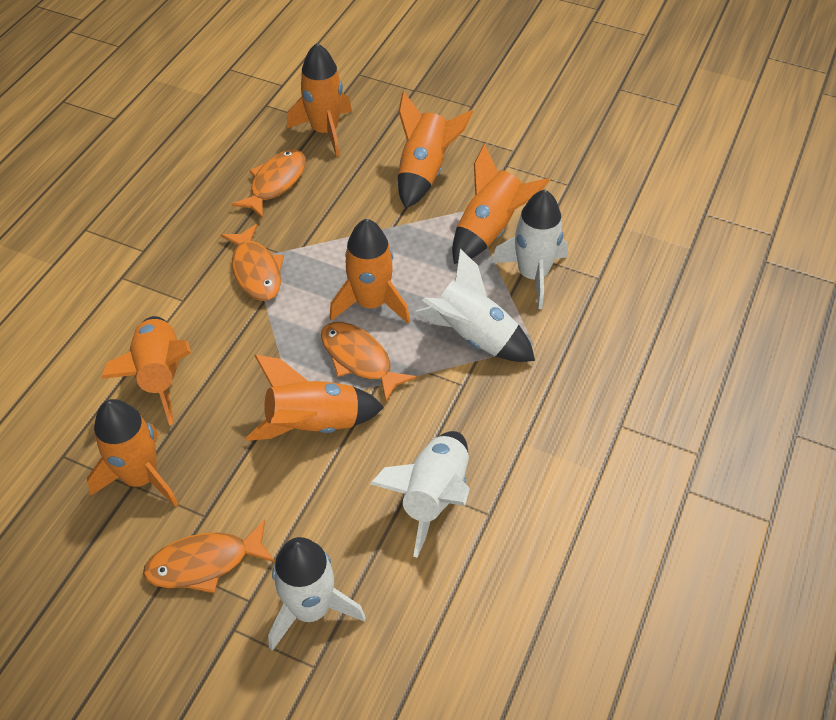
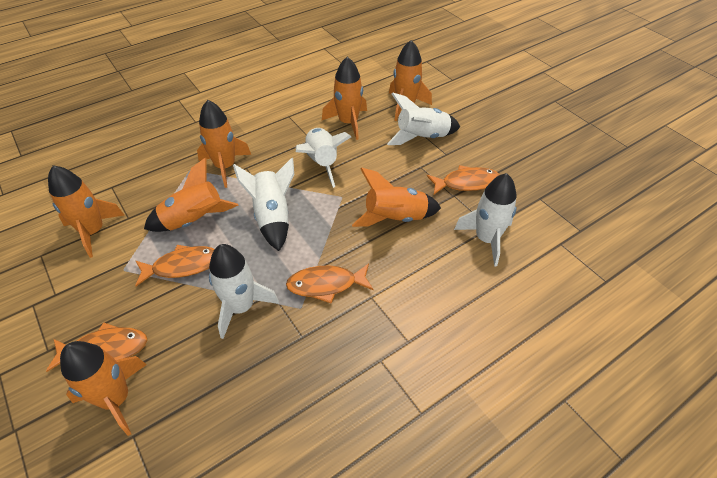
white rocket: 4 -> 5

